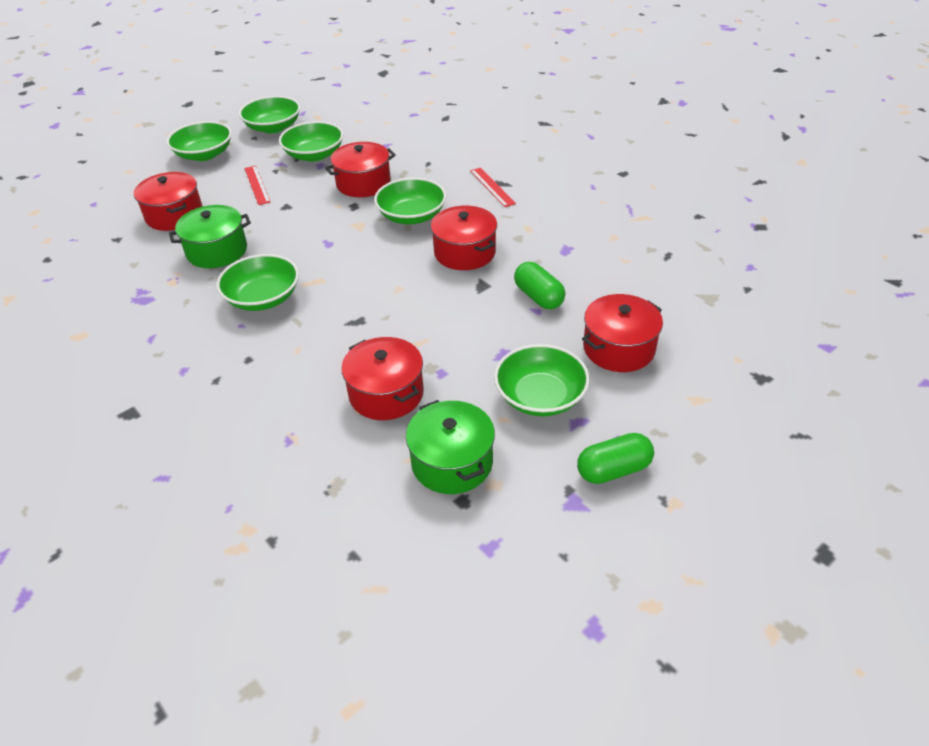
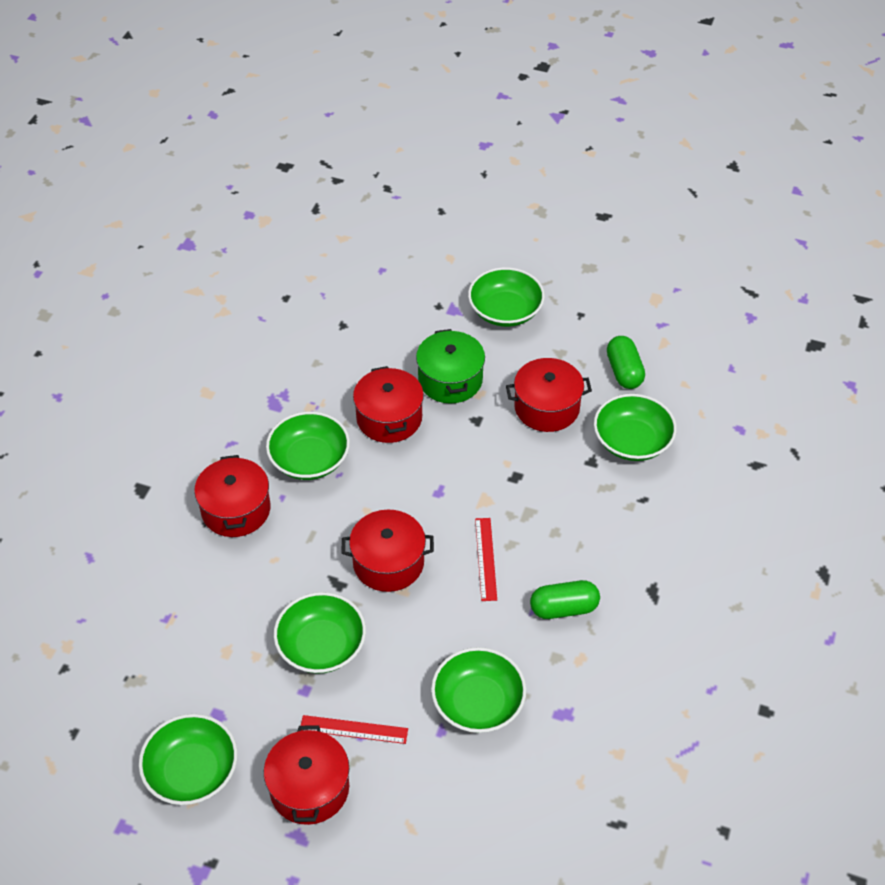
green pot: 2 -> 1

